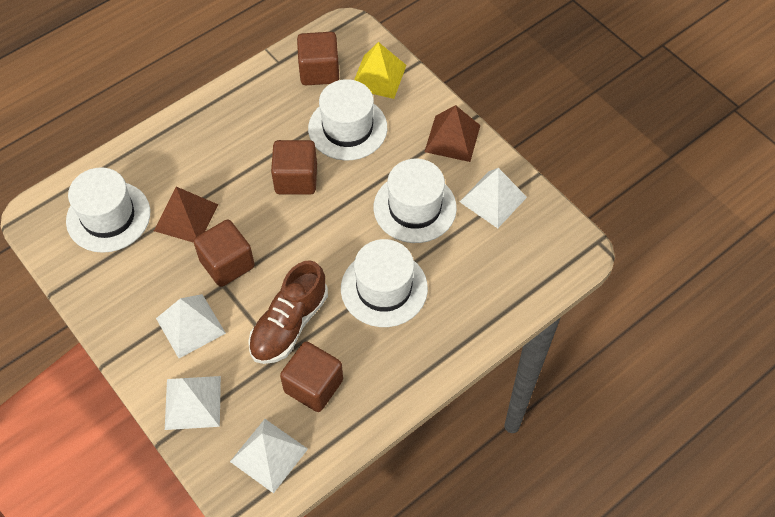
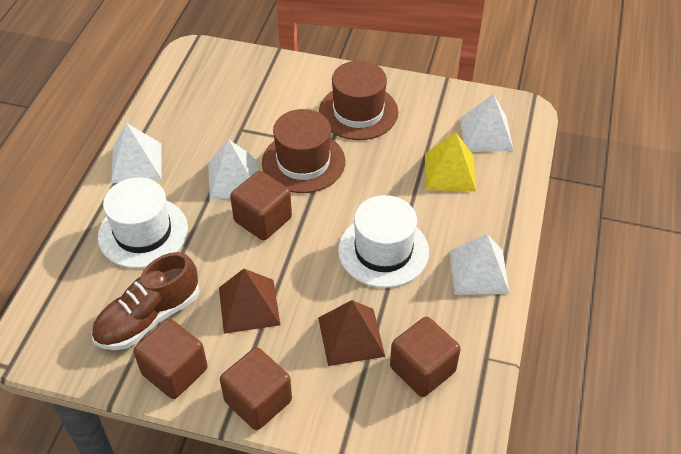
brown hat: 0 -> 2
white hat: 4 -> 2

